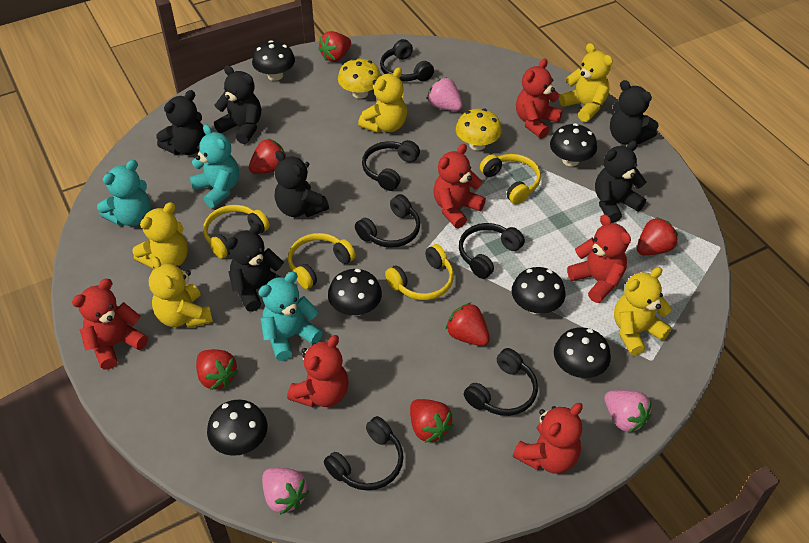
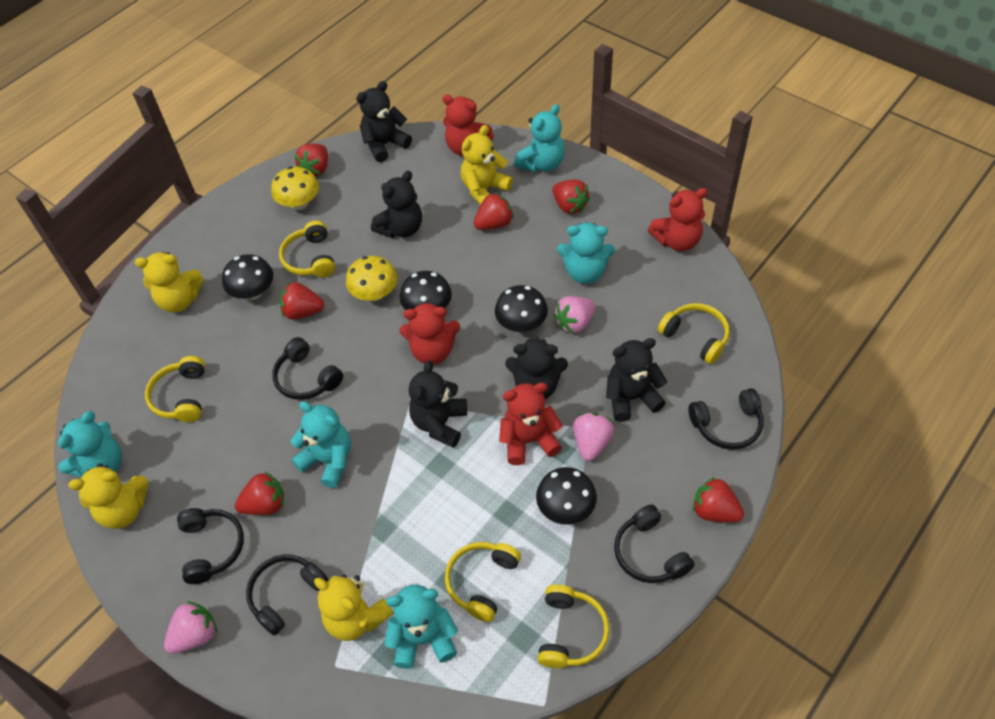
black headphones: 6 -> 5
black mushroom: 6 -> 4
black teddy bear: 6 -> 5
red teddy bear: 6 -> 4
turquoise teddy bear: 3 -> 5
yellow headphones: 4 -> 5
yellow teddy bear: 5 -> 4

